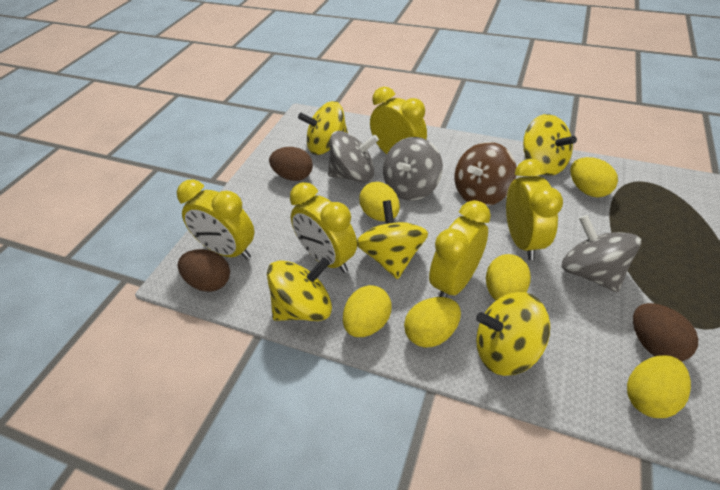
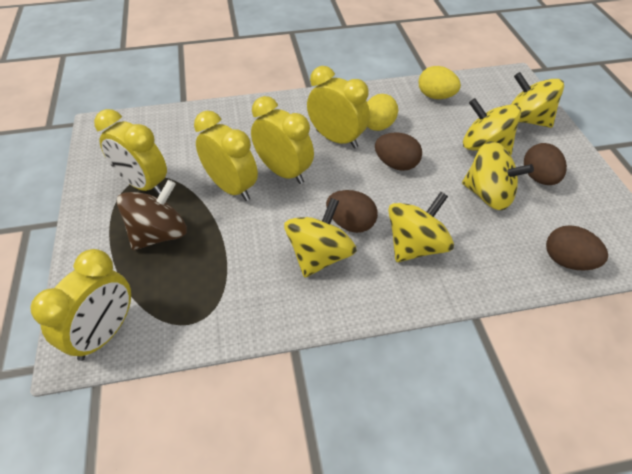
brown egg: 3 -> 4
grey spinning top: 3 -> 0
yellow egg: 6 -> 2

